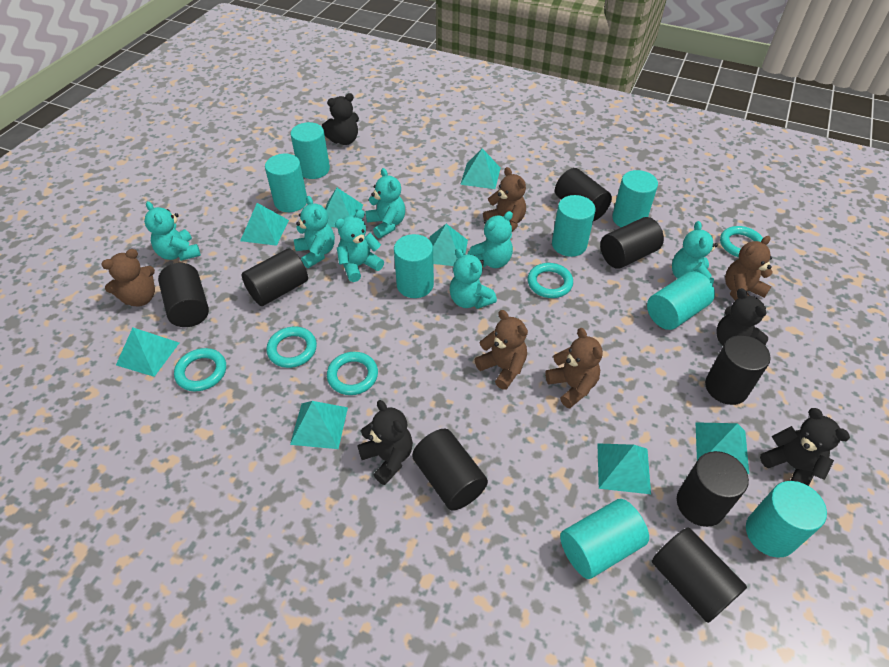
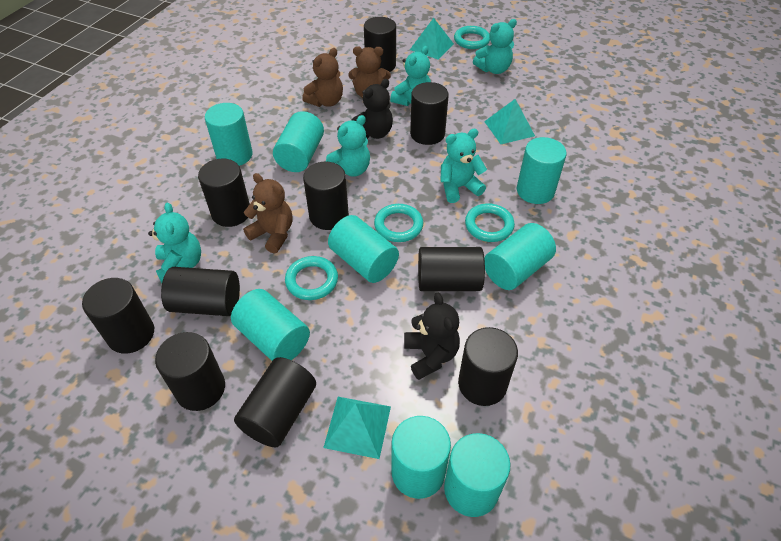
black cylinder: 8 -> 10
black teddy bear: 4 -> 2
brown teddy bear: 5 -> 3
turquoise pyramid: 8 -> 3
turquoise ring: 5 -> 4
turquoise teddy bear: 7 -> 5

